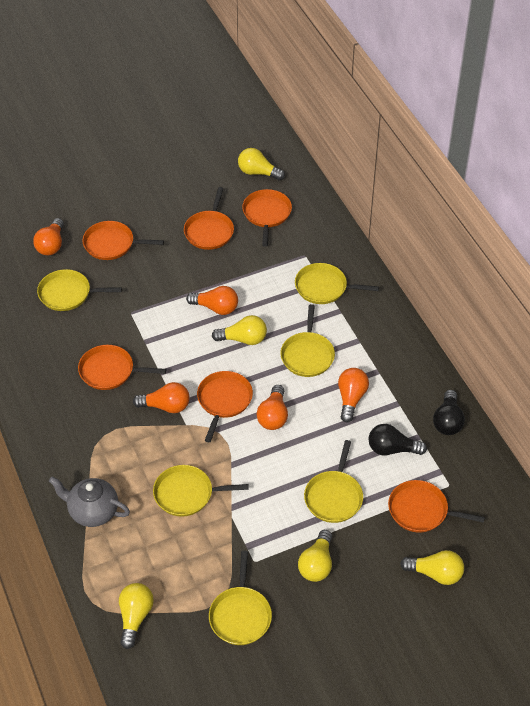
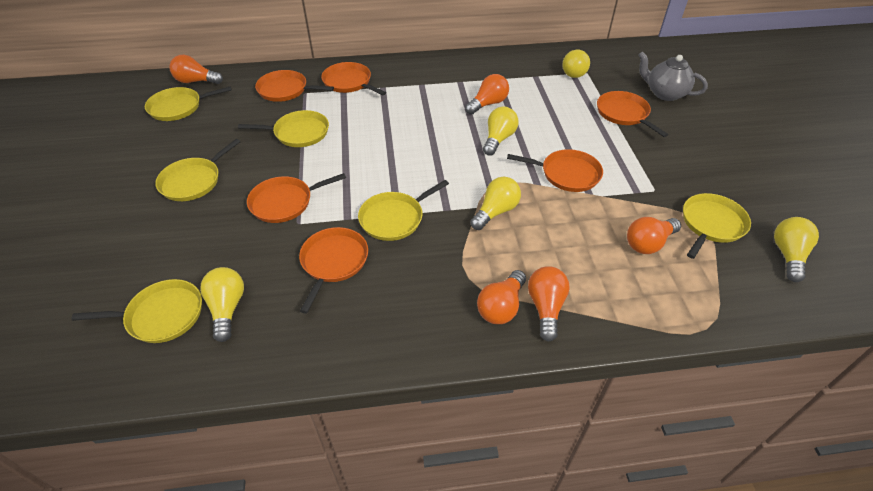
black light bulb: 2 -> 0

